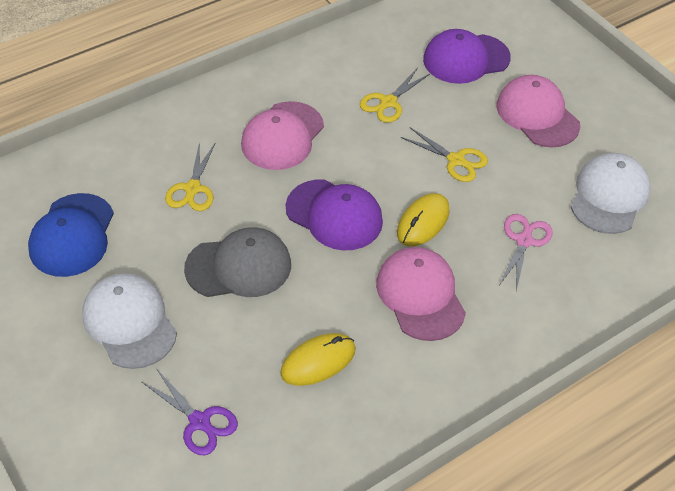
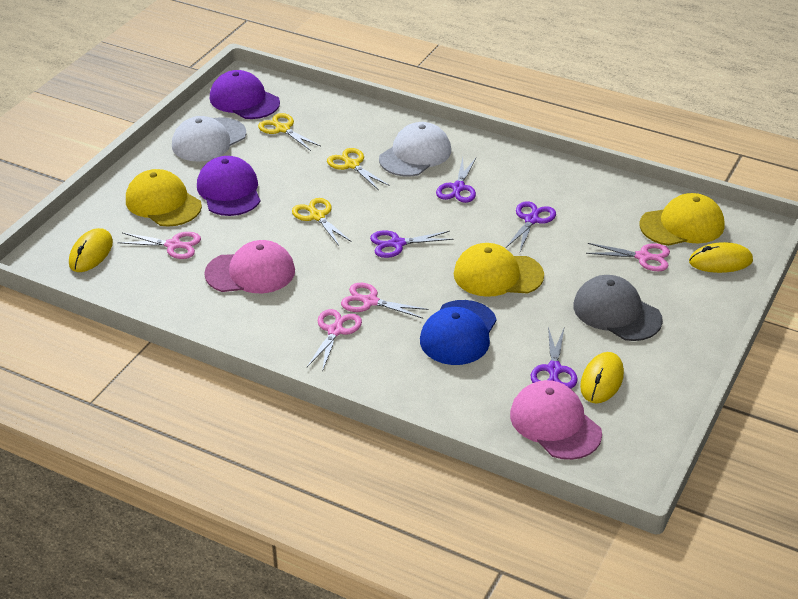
pink cap: 3 -> 2
pink scissors: 1 -> 4
purple scissors: 1 -> 4
yellow cap: 0 -> 3
yellow mouse: 2 -> 3

